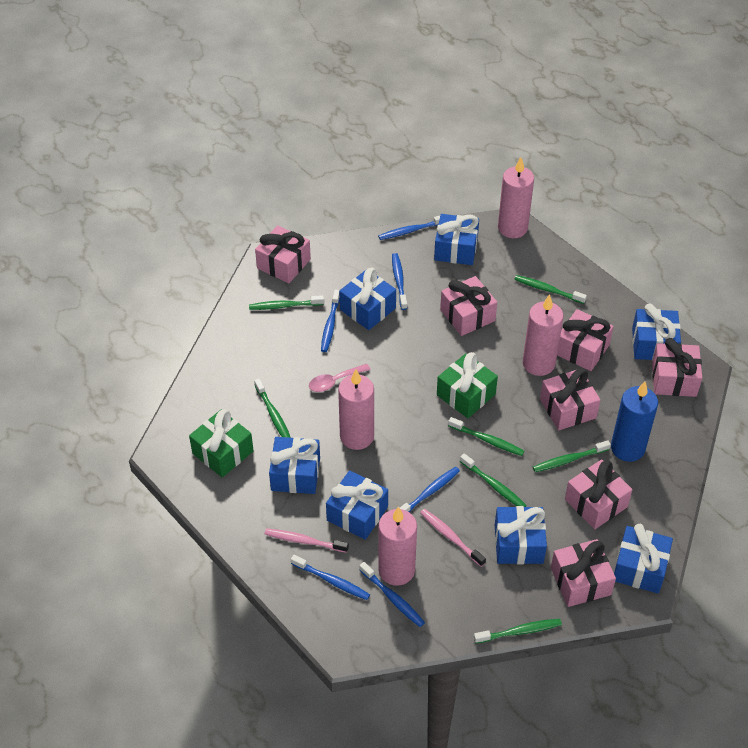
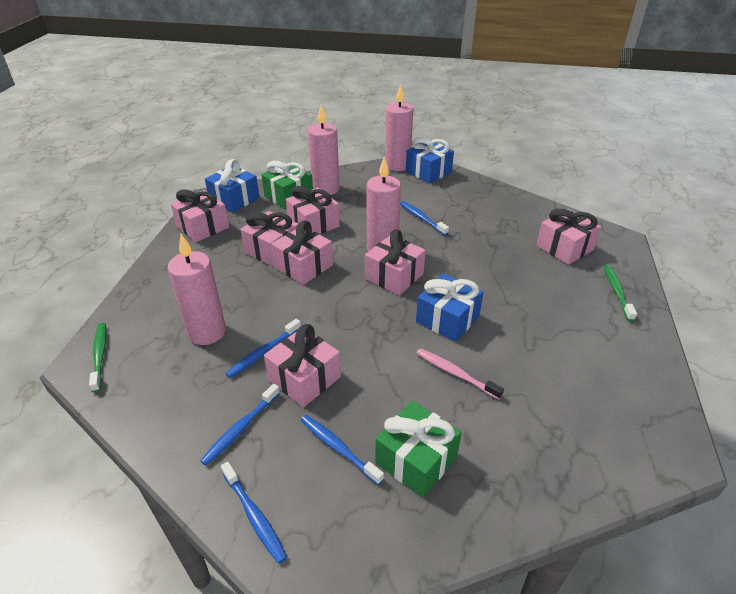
blue candle: 1 -> 0
blue gift: 7 -> 3
blue toothbrush: 6 -> 5
green toothbrush: 7 -> 2
pink spoon: 1 -> 0
pink toothbrush: 2 -> 1

